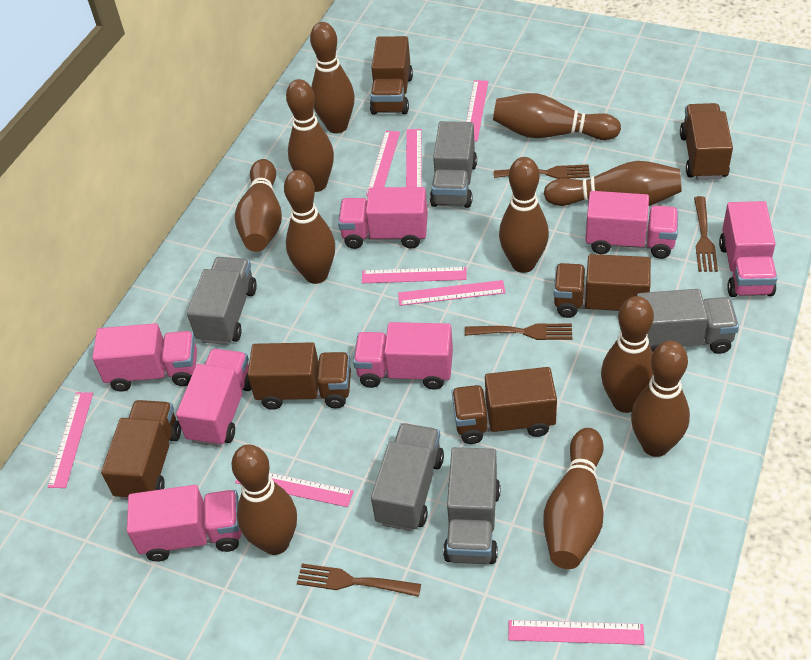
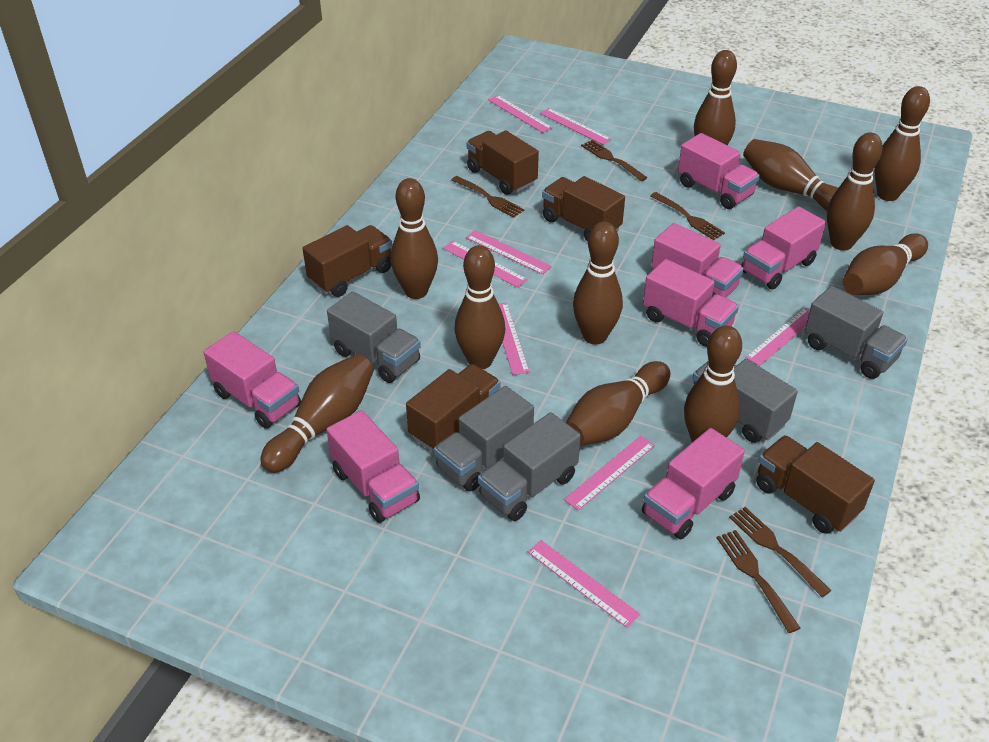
brown fork: 4 -> 5
brown truck: 6 -> 5

